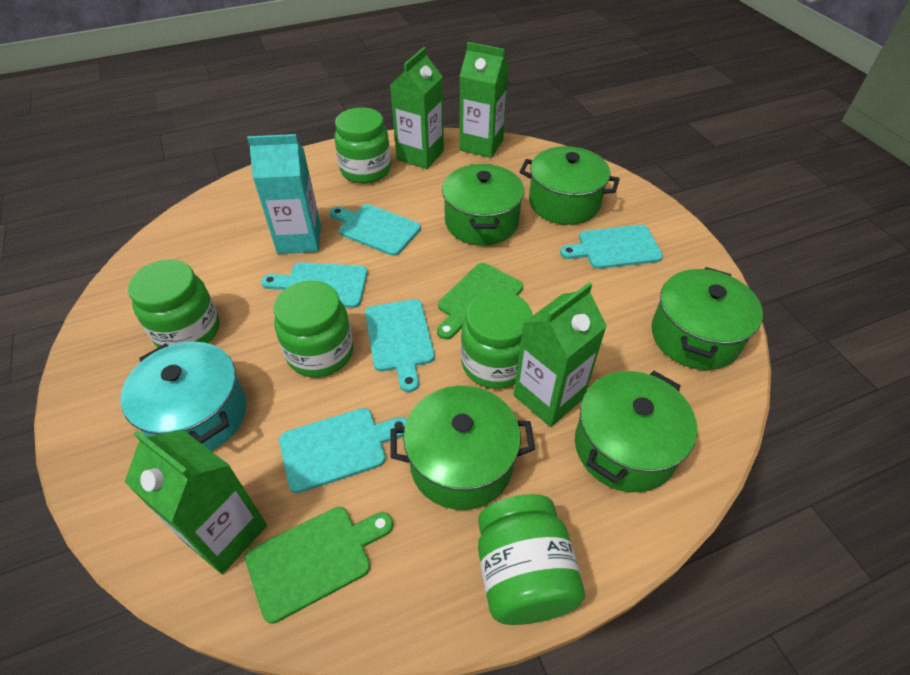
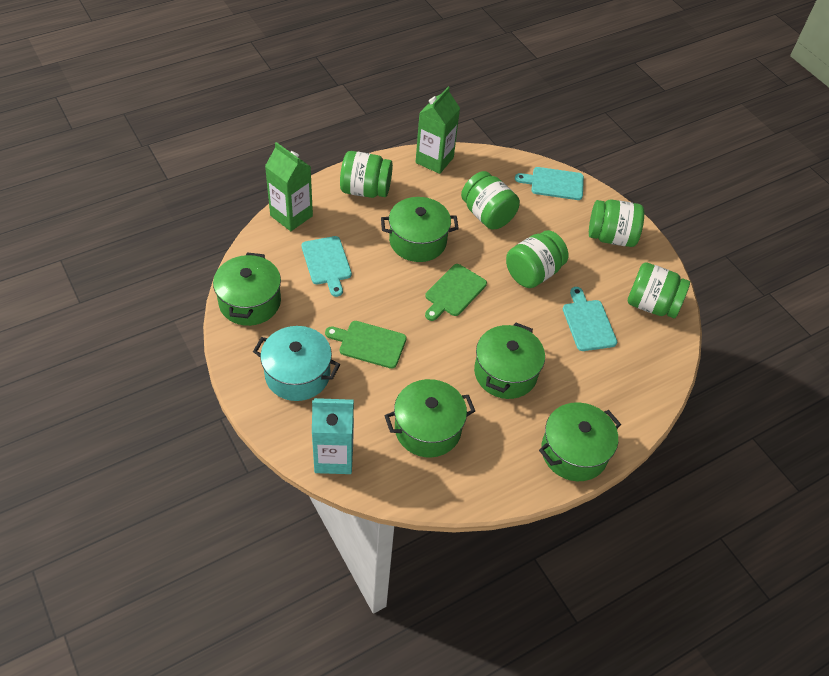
green carton: 4 -> 2
turquoise cutting board: 5 -> 3

